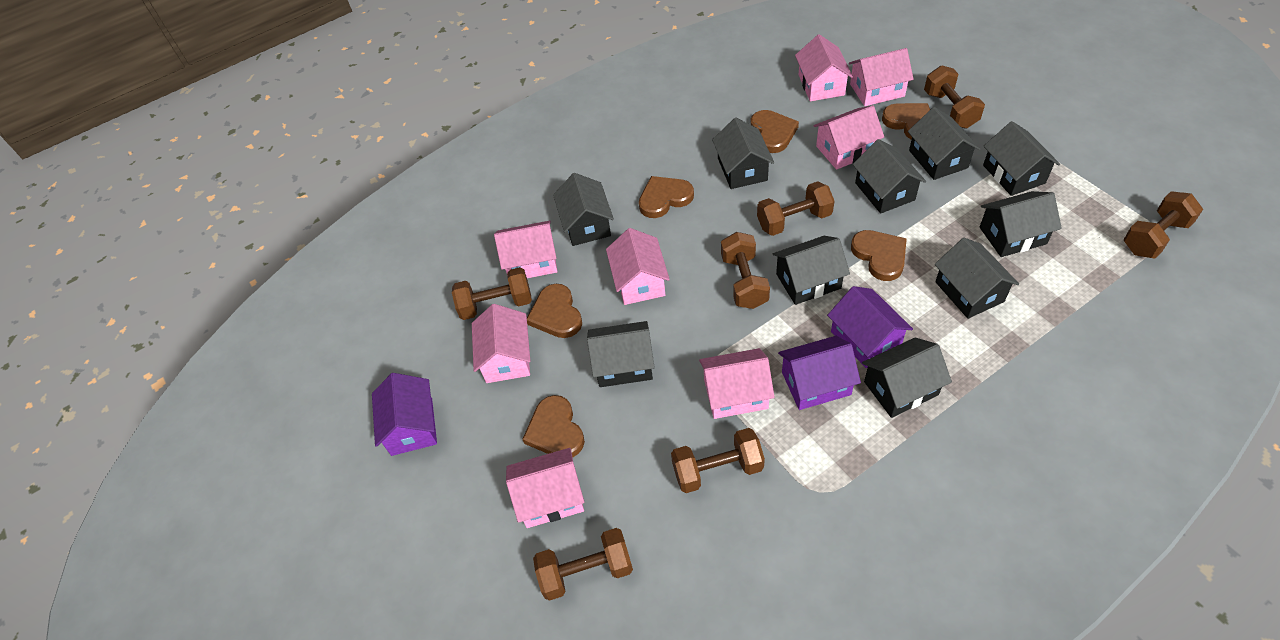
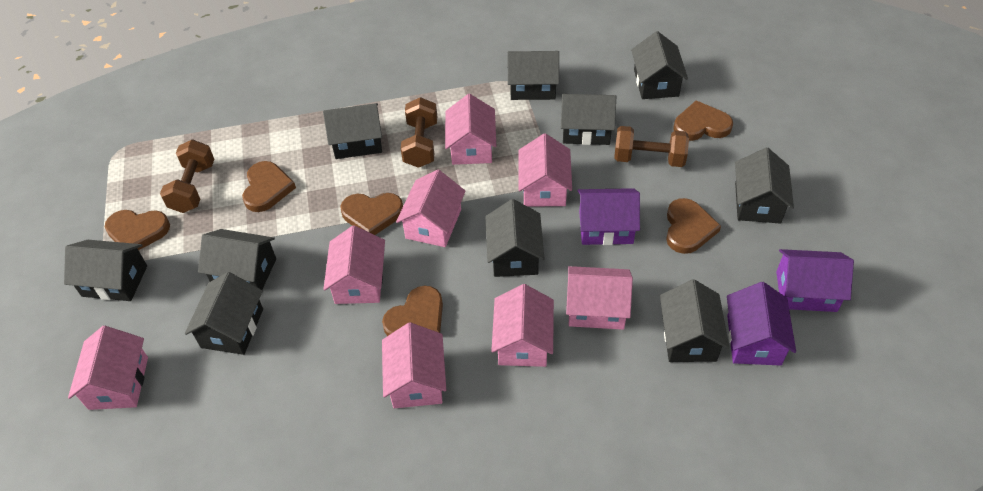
brown dumbbell: 7 -> 3

